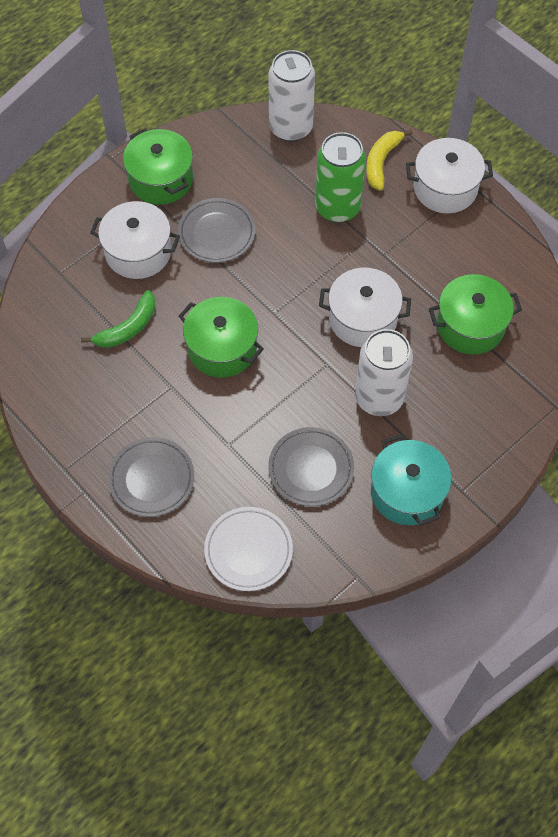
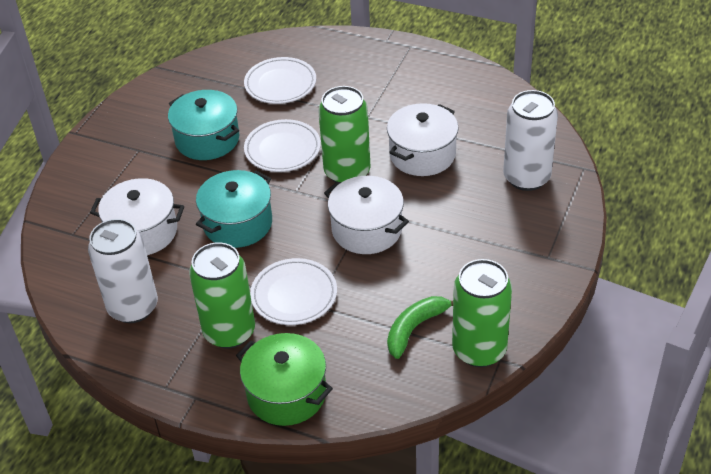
green can: 1 -> 3
green pot: 3 -> 1
grey plate: 3 -> 0
turquoise pot: 1 -> 2
white plate: 1 -> 3
yellow banana: 1 -> 0

